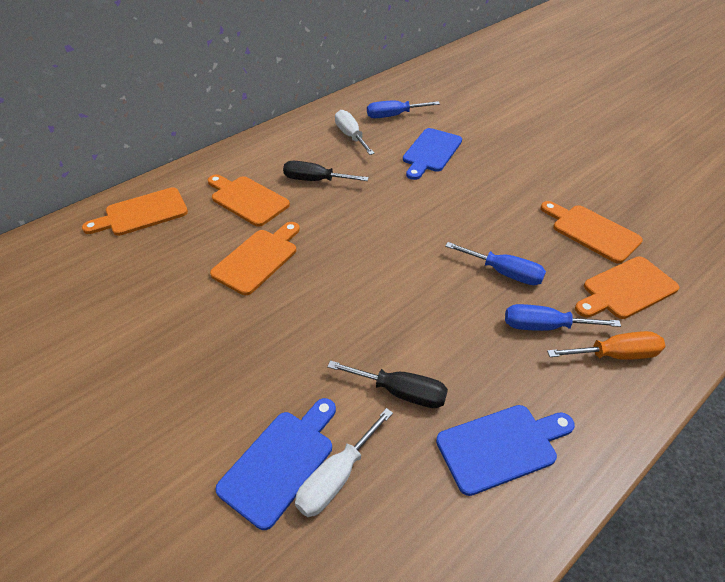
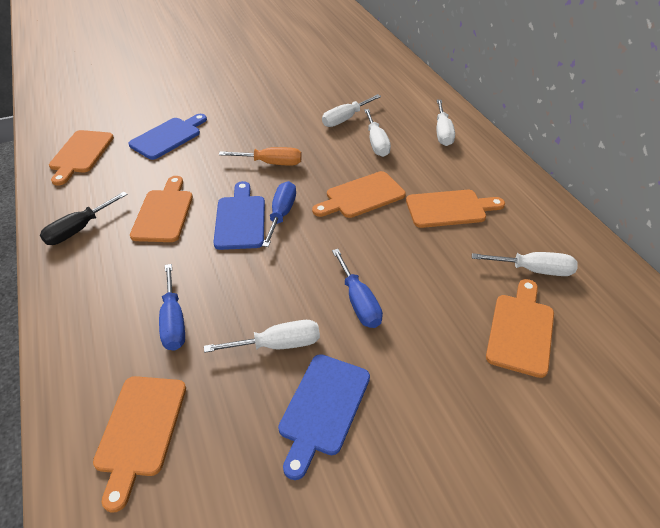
black screwdriver: 2 -> 1
orange cutting board: 5 -> 6
white screwdriver: 2 -> 5

